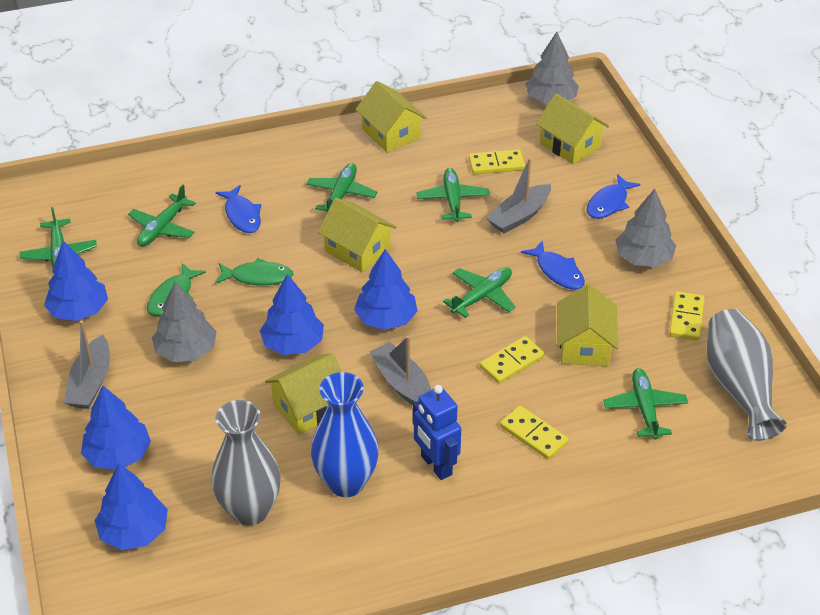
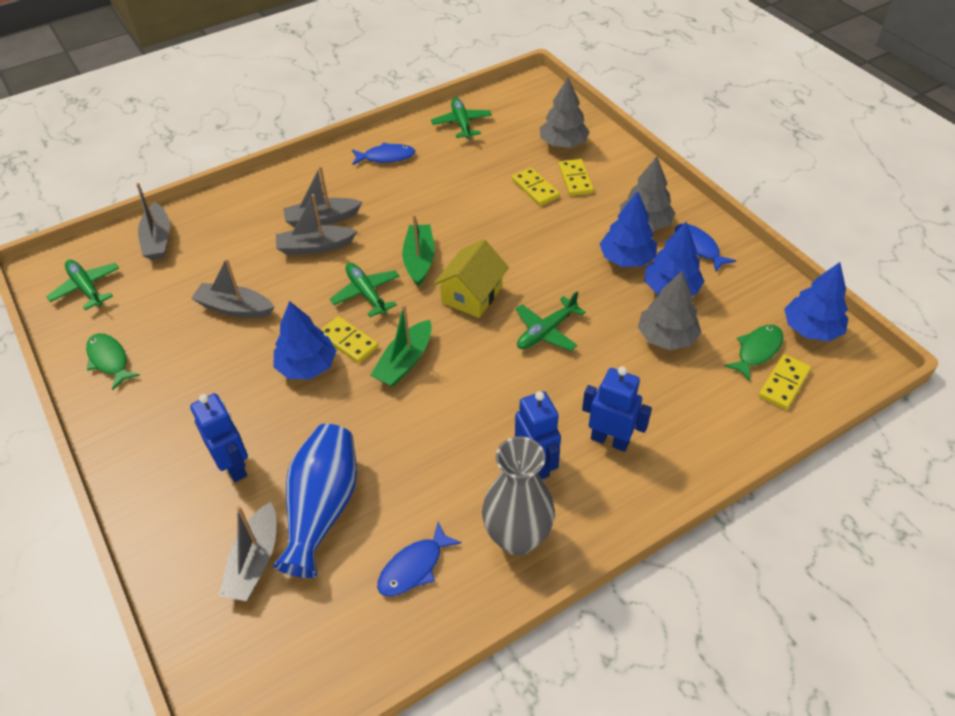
blue robot: 1 -> 3
blue tree: 5 -> 4
green boat: 0 -> 2
green plane: 6 -> 4
grey boat: 3 -> 5
grey vase: 2 -> 1
yellow house: 5 -> 1

